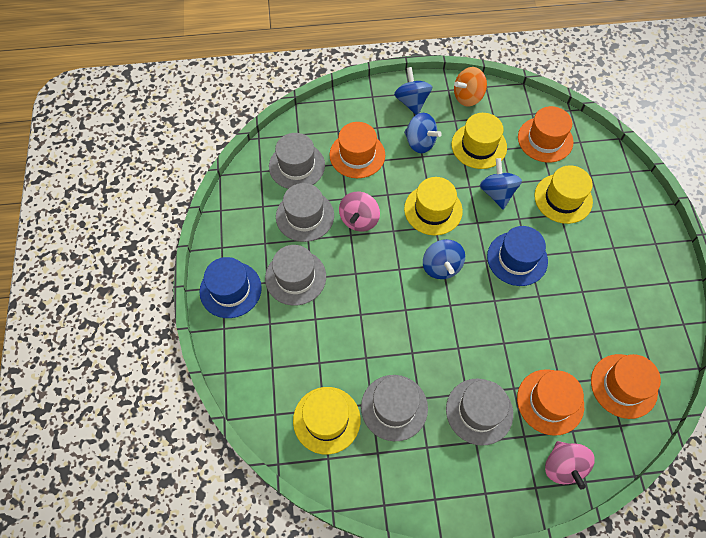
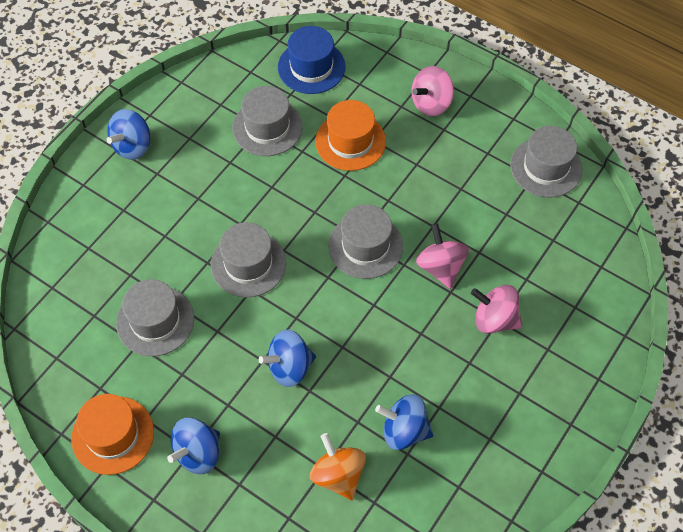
blue hat: 2 -> 1
orange hat: 4 -> 2
pink spinning top: 2 -> 3
yellow hat: 4 -> 0

